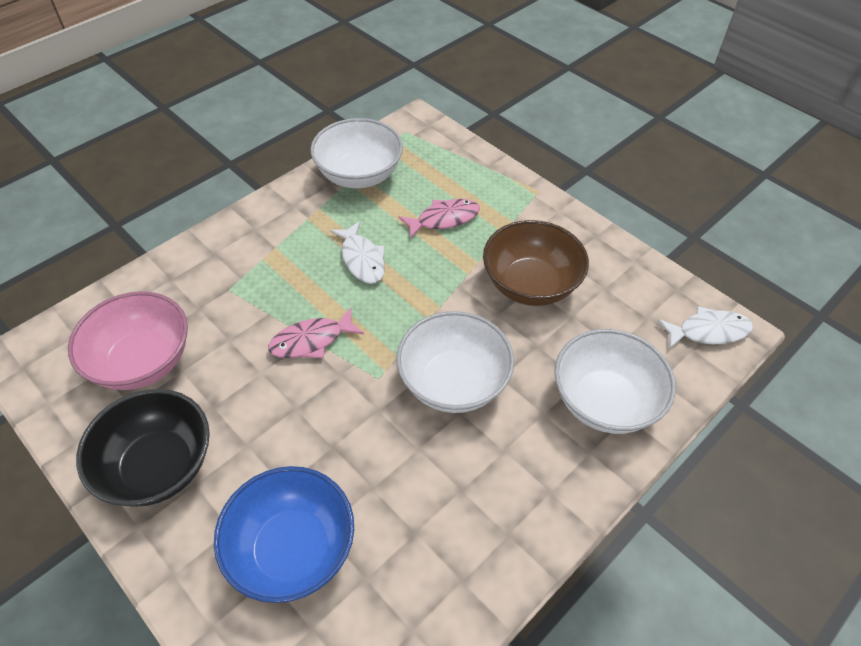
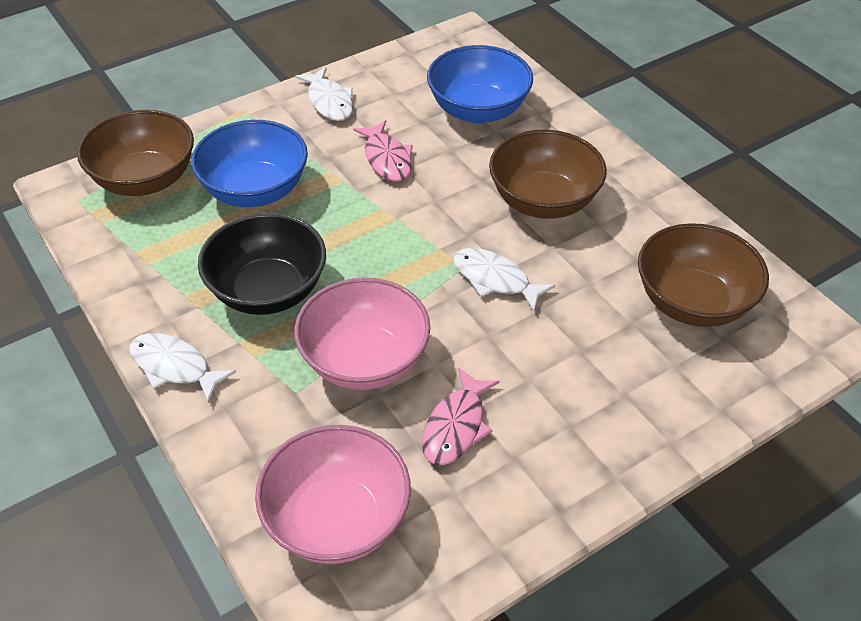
blue bowl: 1 -> 2
brown bowl: 1 -> 3
pink bowl: 1 -> 2
white bowl: 3 -> 0
white fish: 2 -> 3

